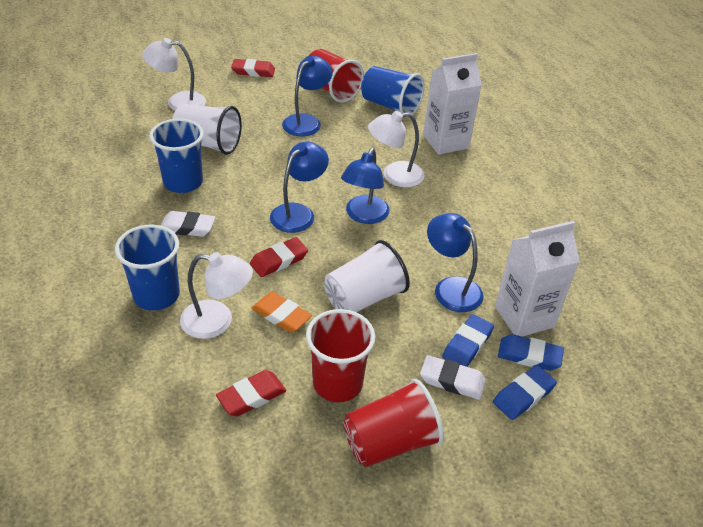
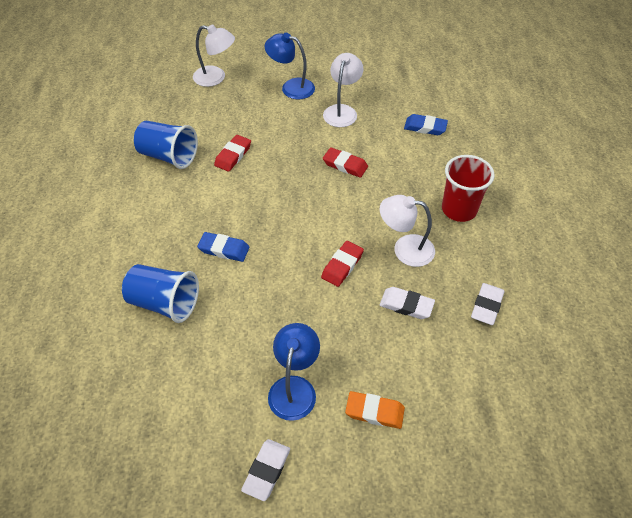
blue cup: 3 -> 2
blue eraser: 3 -> 2
blue lamp: 4 -> 2
red cup: 3 -> 1
white carton: 2 -> 0
white cup: 2 -> 0
white eraser: 2 -> 3

